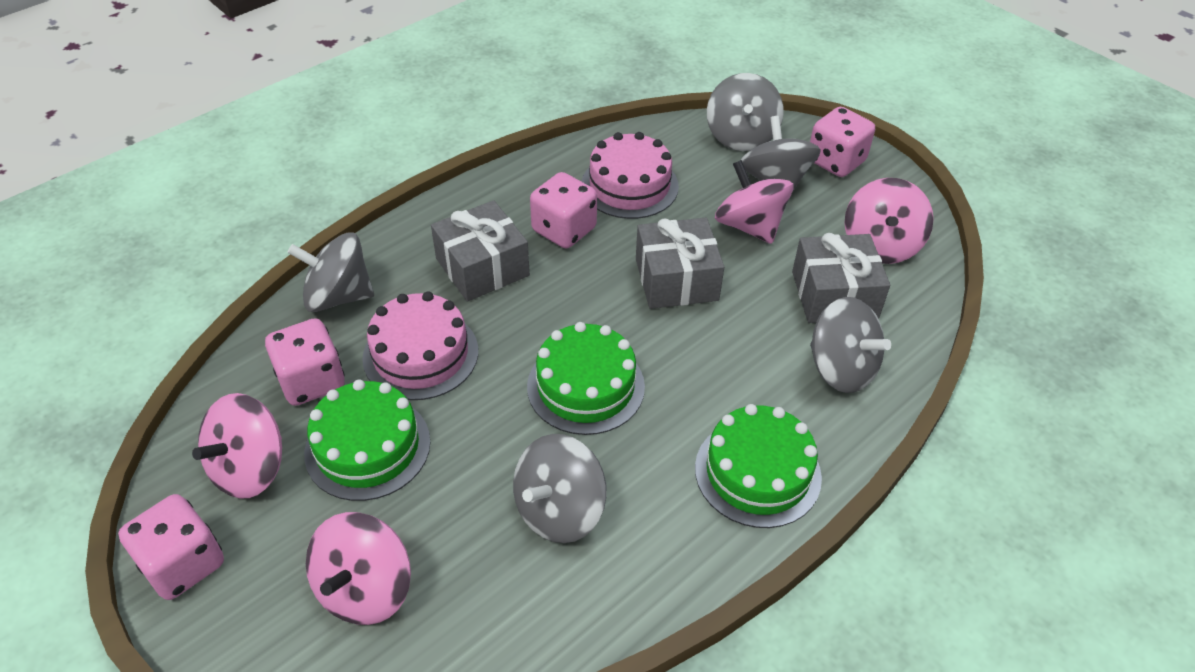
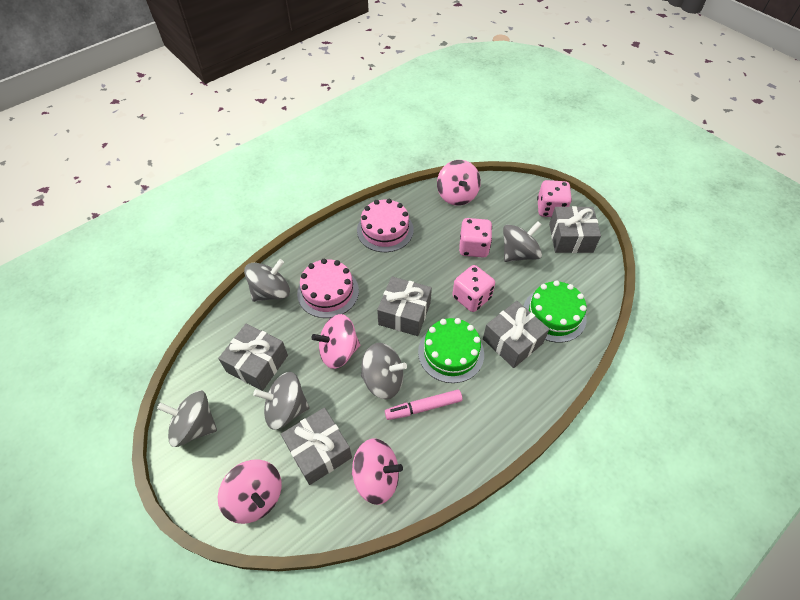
green cake: 3 -> 2
grey gift: 3 -> 5
pink dice: 4 -> 3
pink marker: 0 -> 1

